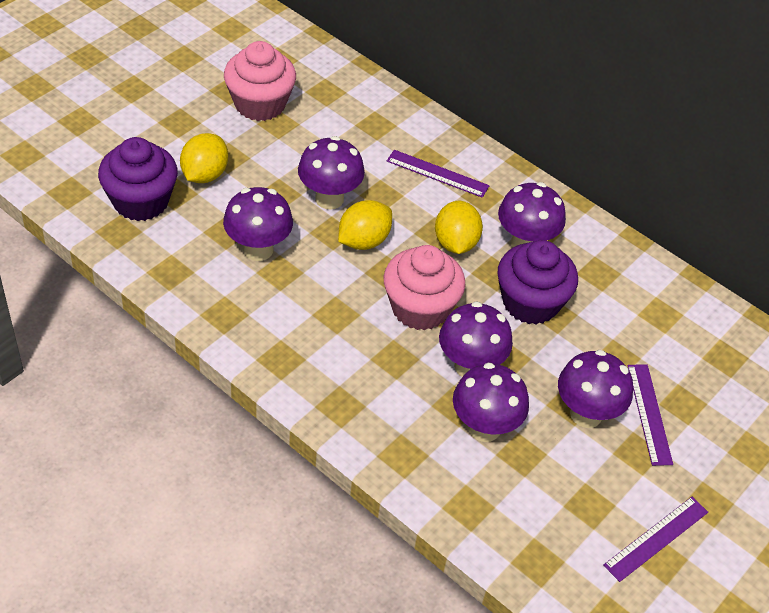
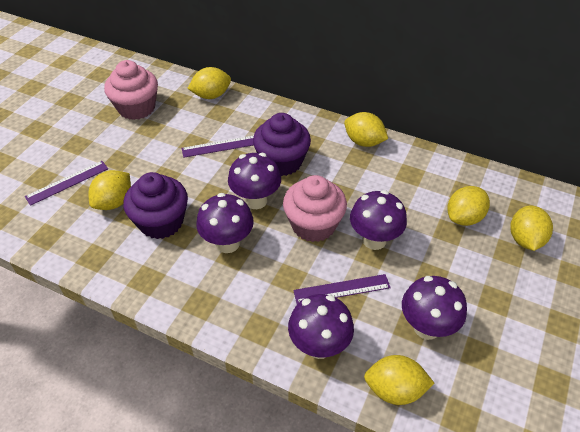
purple mushroom: 6 -> 5
yellow lemon: 3 -> 6

